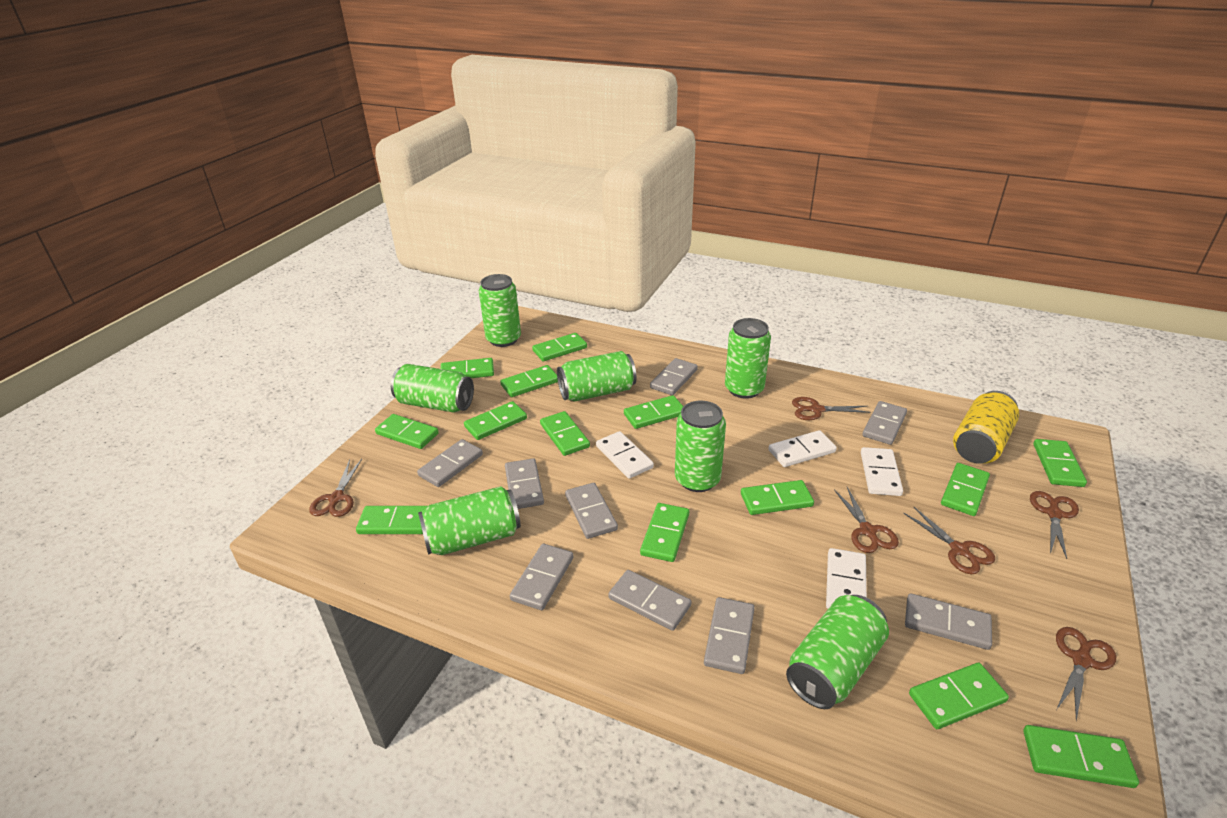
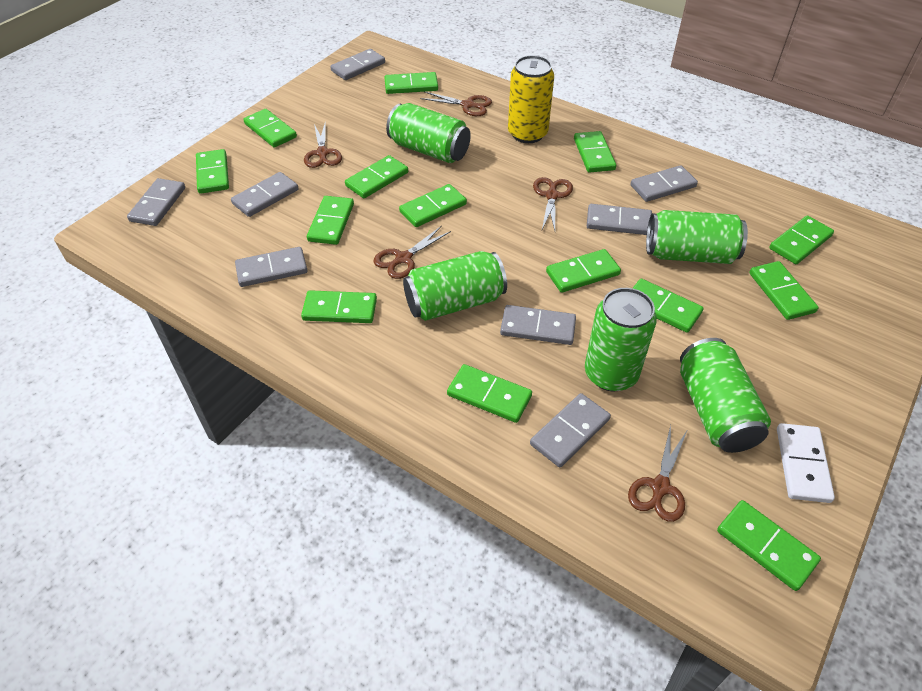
brown scissors: 6 -> 5
green can: 7 -> 5
grey domino: 9 -> 8
white domino: 4 -> 1

